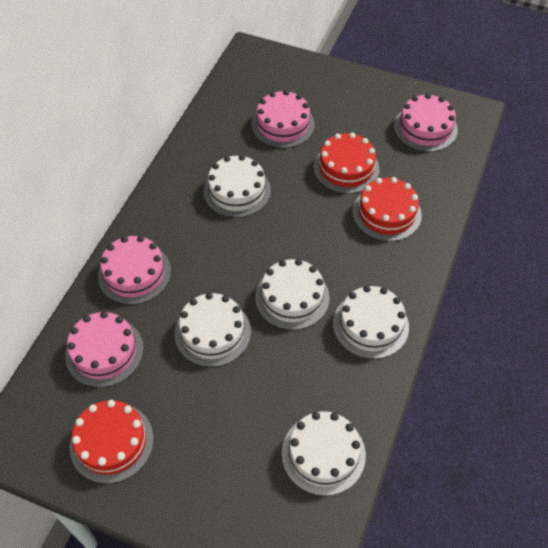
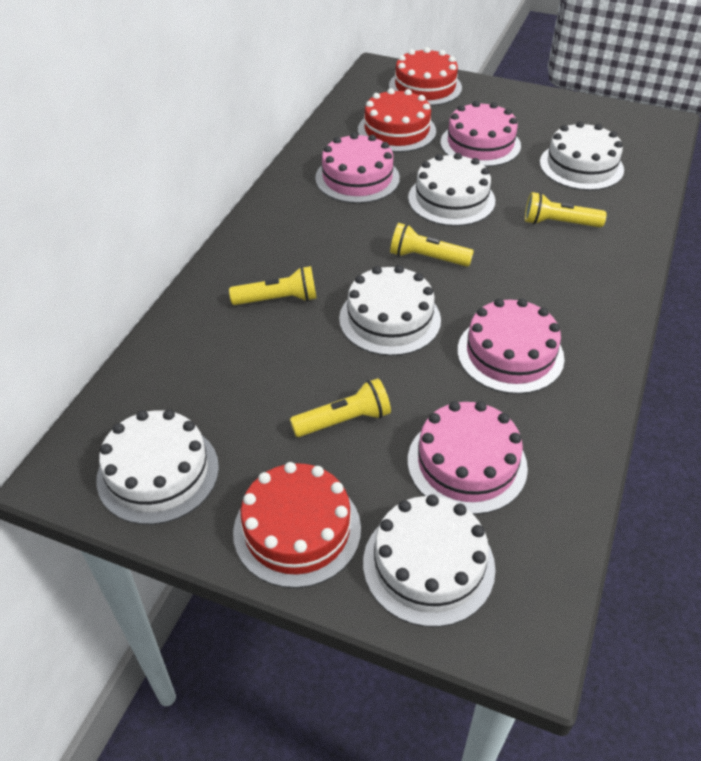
yellow flashlight: 0 -> 4

